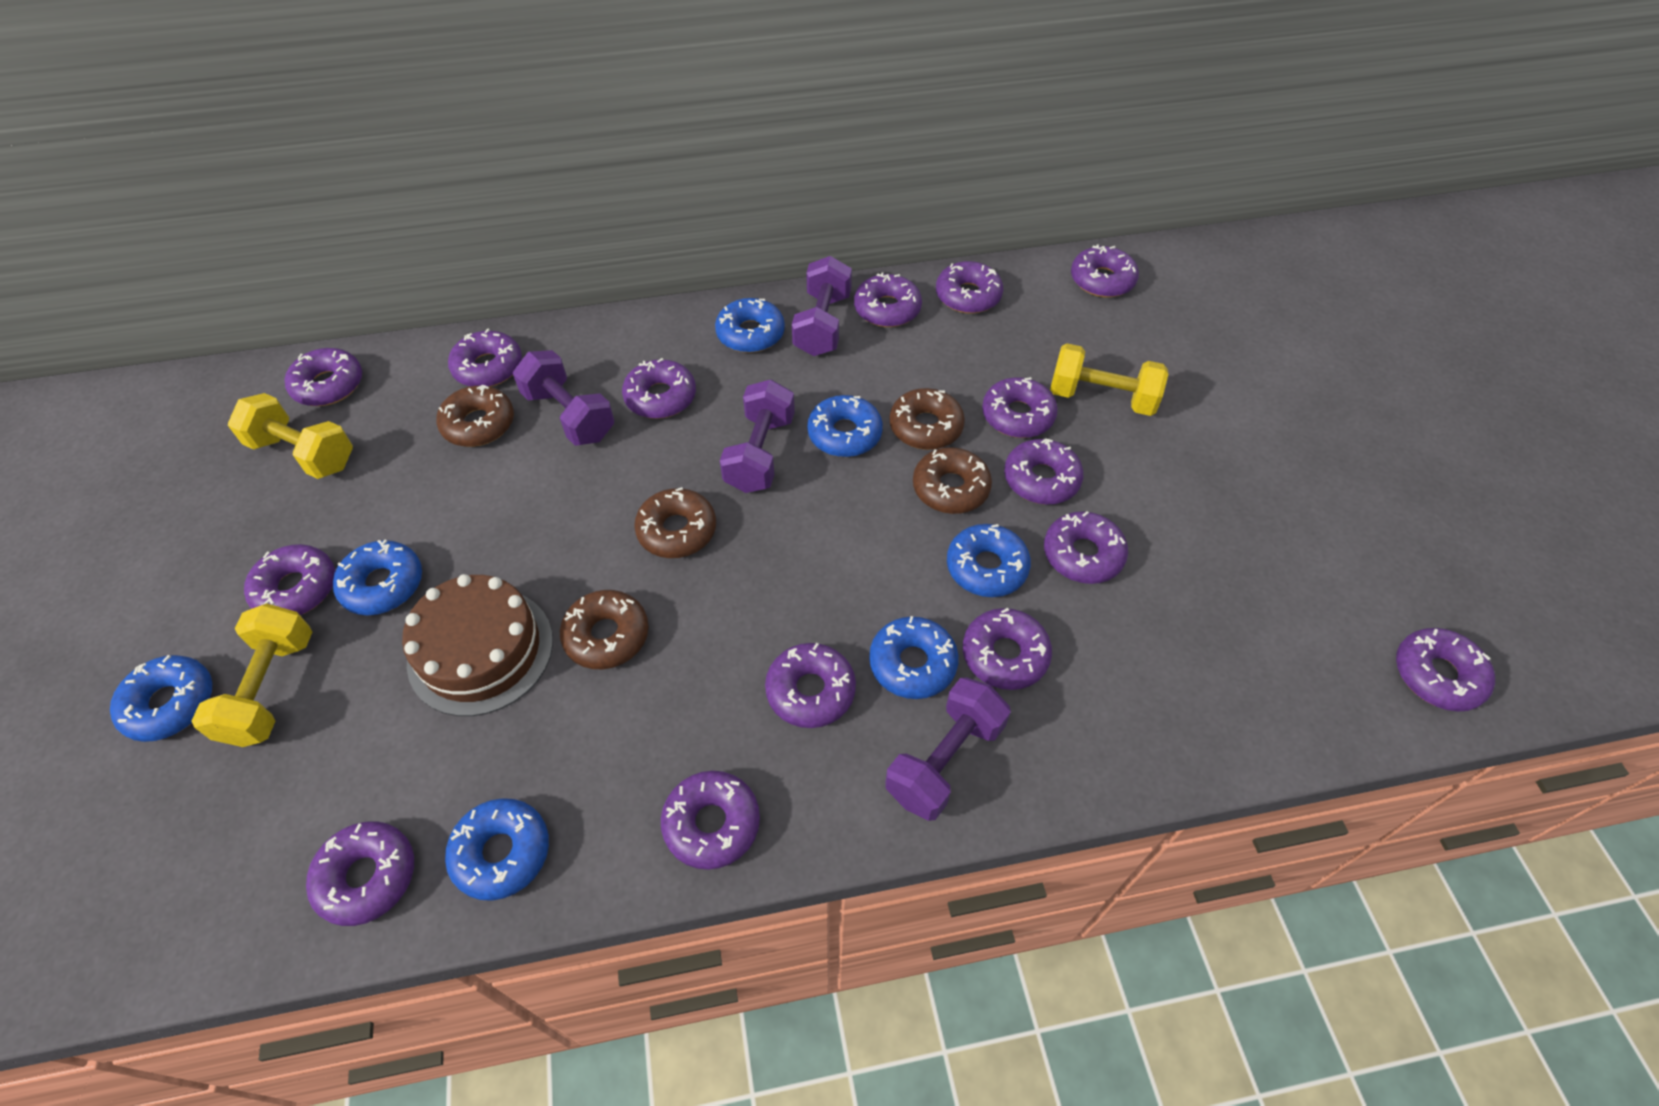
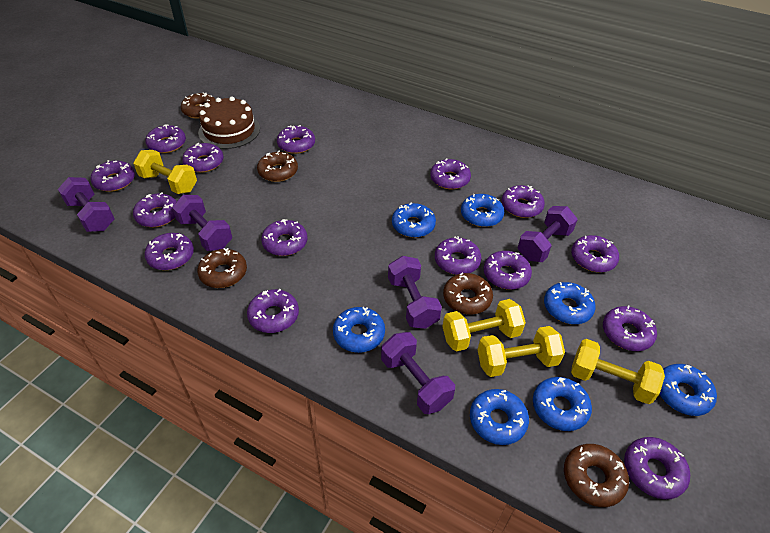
purple dumbbell: 4 -> 5
yellow dumbbell: 3 -> 4

